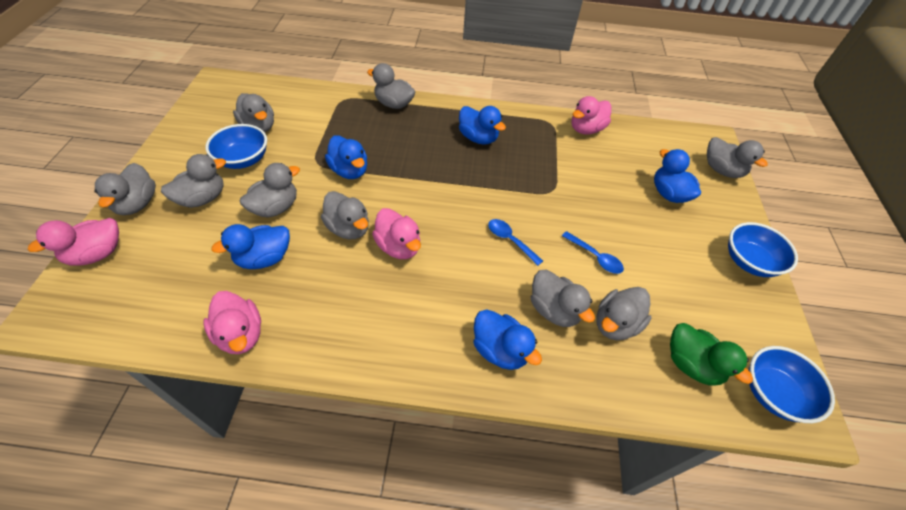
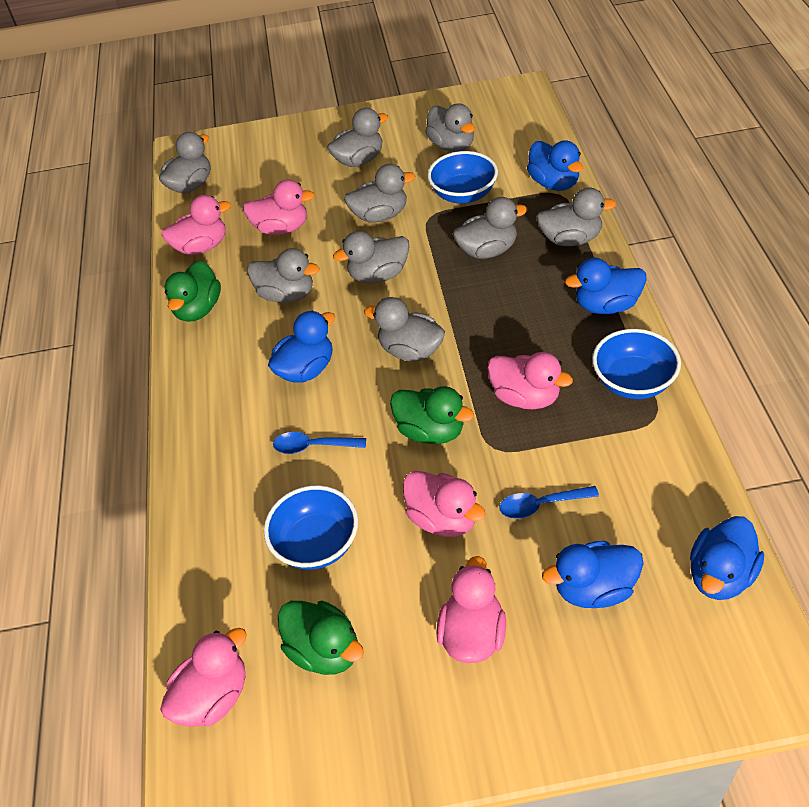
green duck: 1 -> 3
pink duck: 4 -> 6

